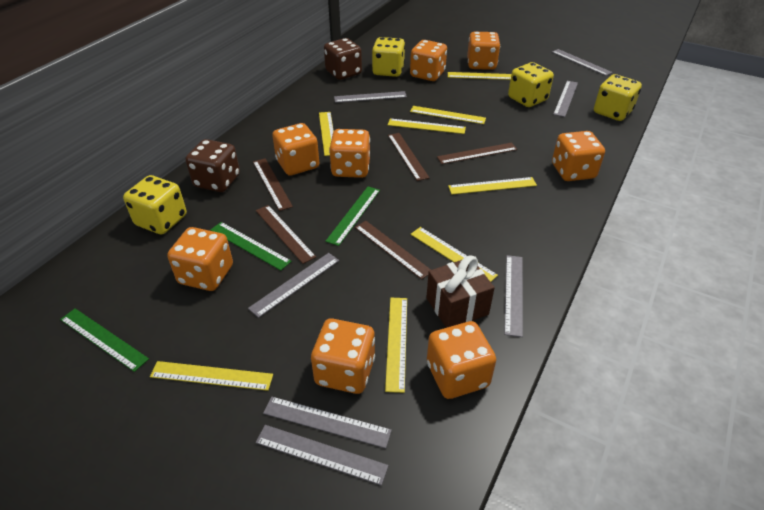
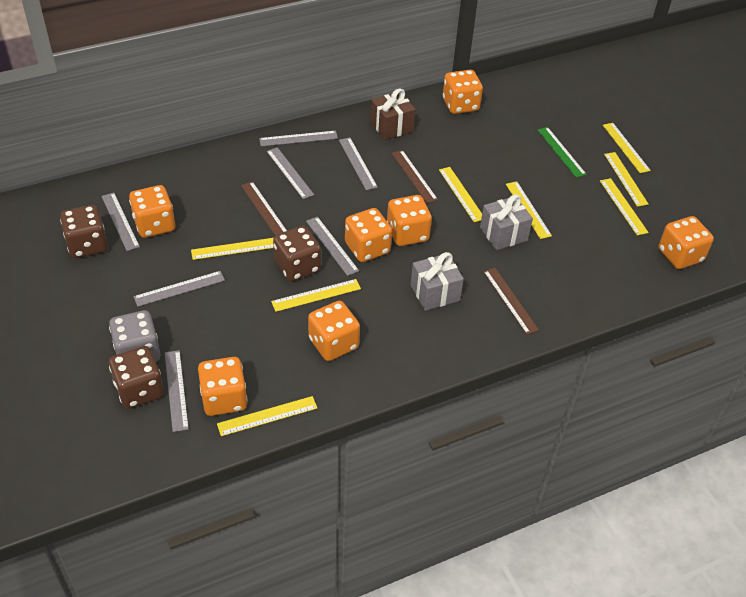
brown dice: 2 -> 3
brown ruler: 5 -> 3
green ruler: 3 -> 1
grey dice: 0 -> 1
grey gift: 0 -> 2
orange dice: 8 -> 7
yellow dice: 4 -> 0

